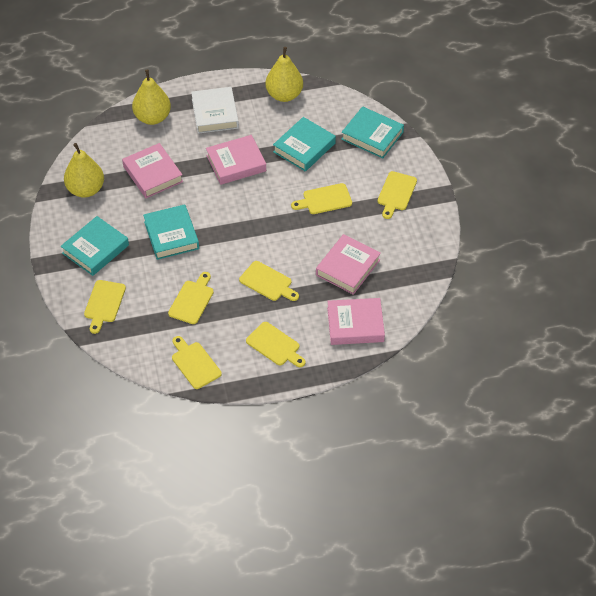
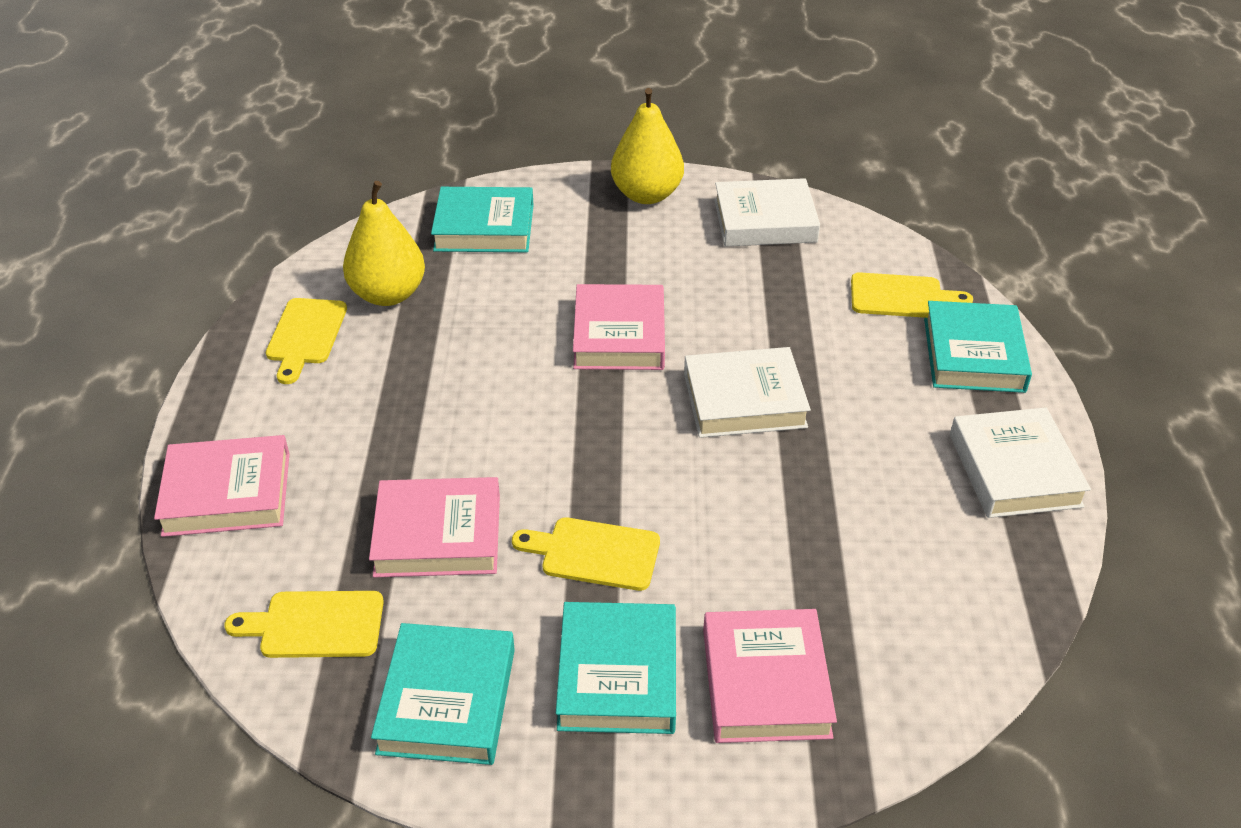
white book: 1 -> 3
yellow cutting board: 7 -> 4
yellow pear: 3 -> 2

